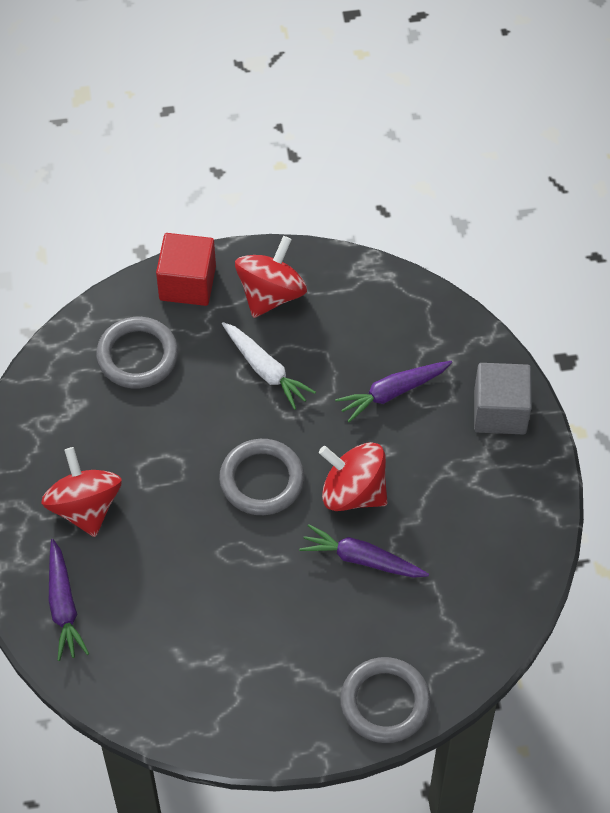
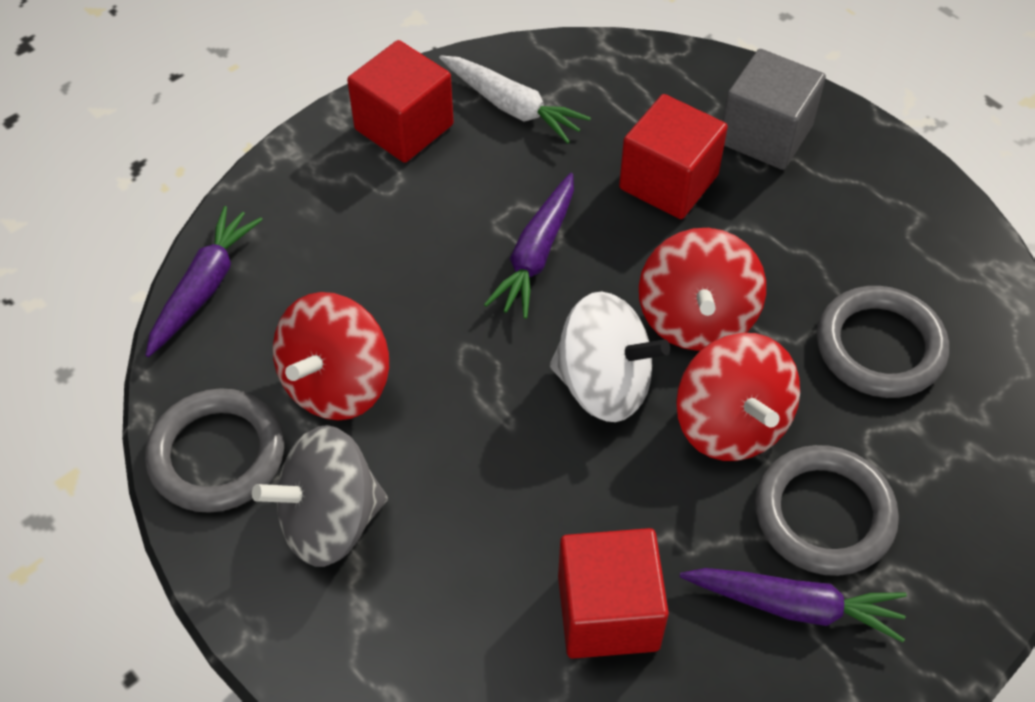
grey spinning top: 0 -> 1
red cube: 1 -> 3
white spinning top: 0 -> 1

